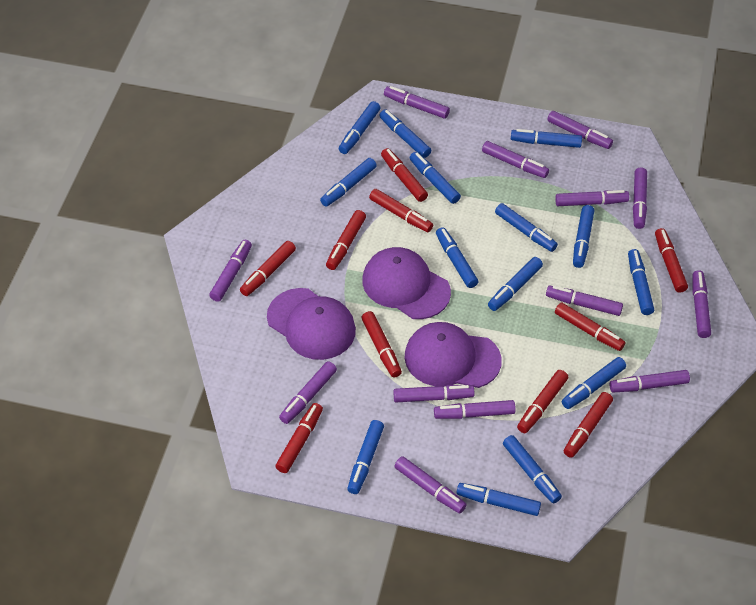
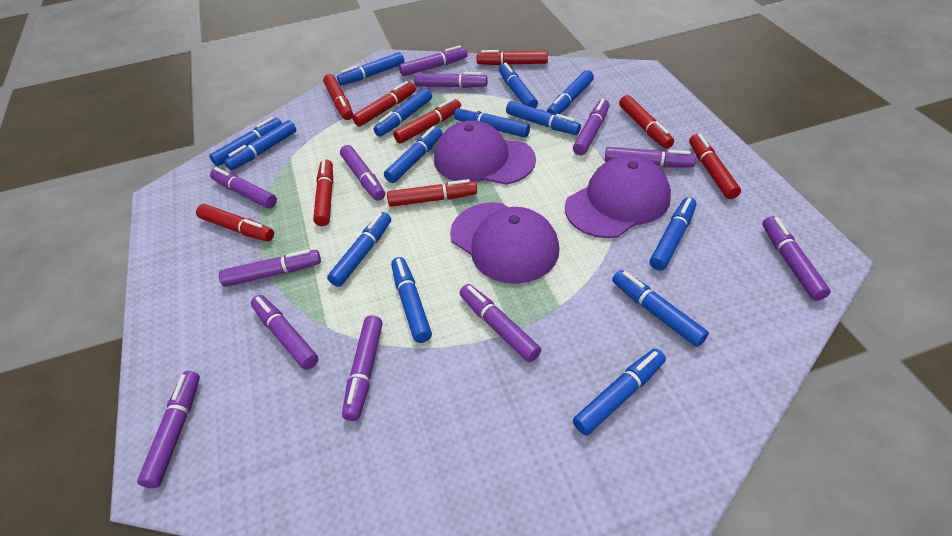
purple marker: 13 -> 12
red marker: 10 -> 9

